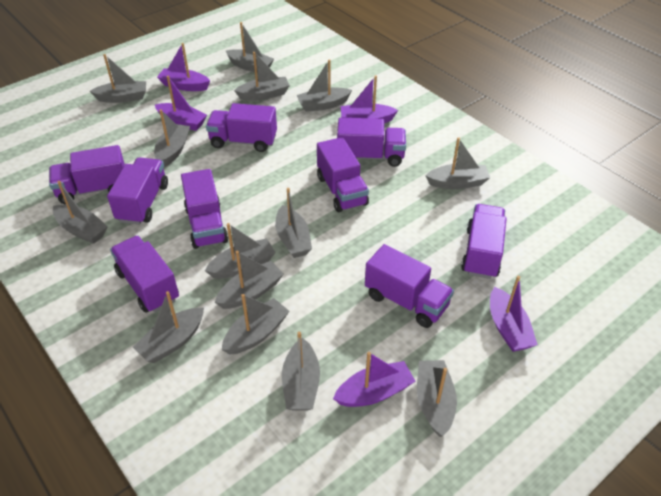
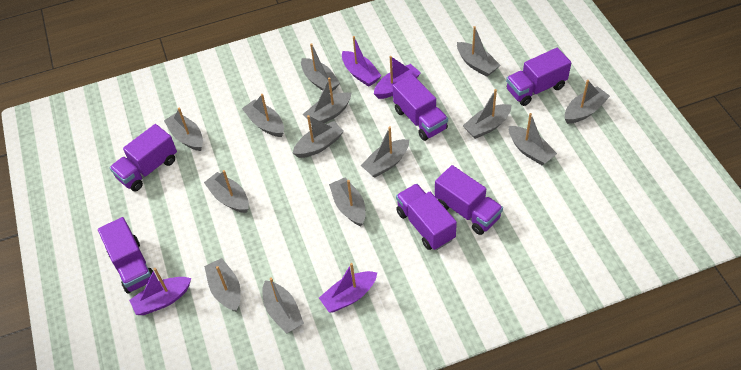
purple boat: 5 -> 4
purple truck: 9 -> 6

